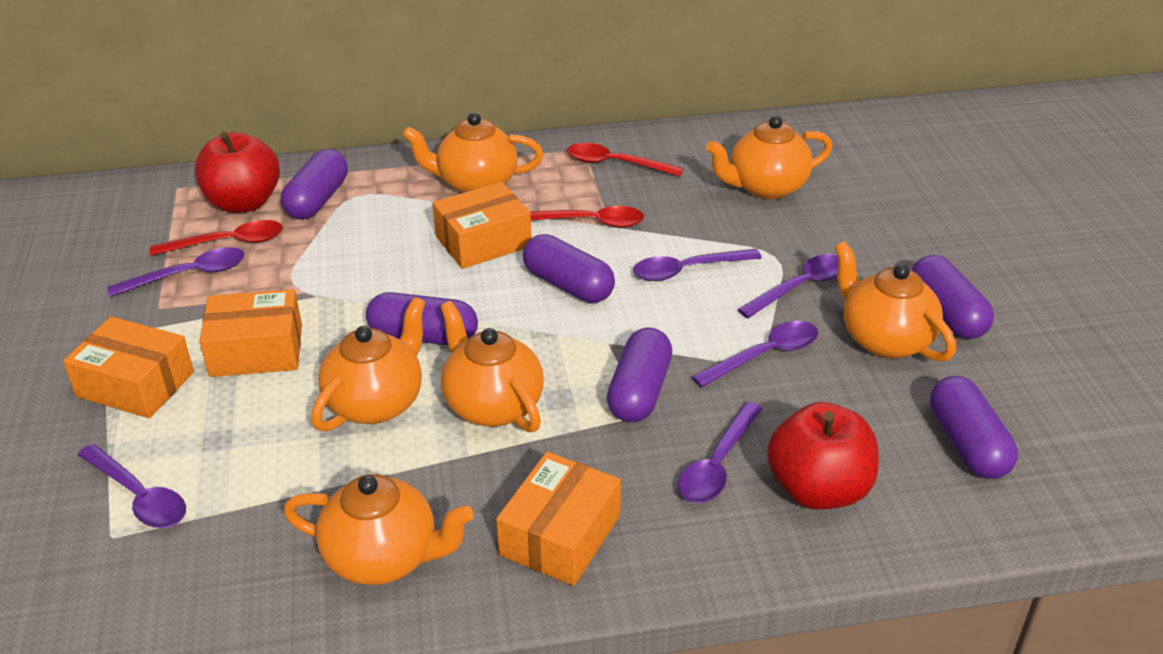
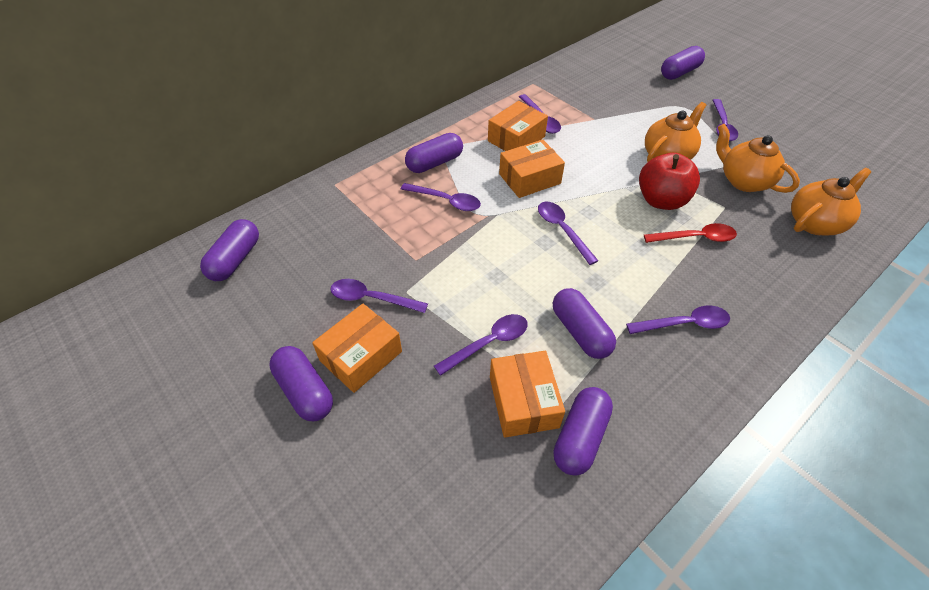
orange teapot: 6 -> 3
purple spoon: 6 -> 7
red apple: 2 -> 1
red spoon: 3 -> 1

